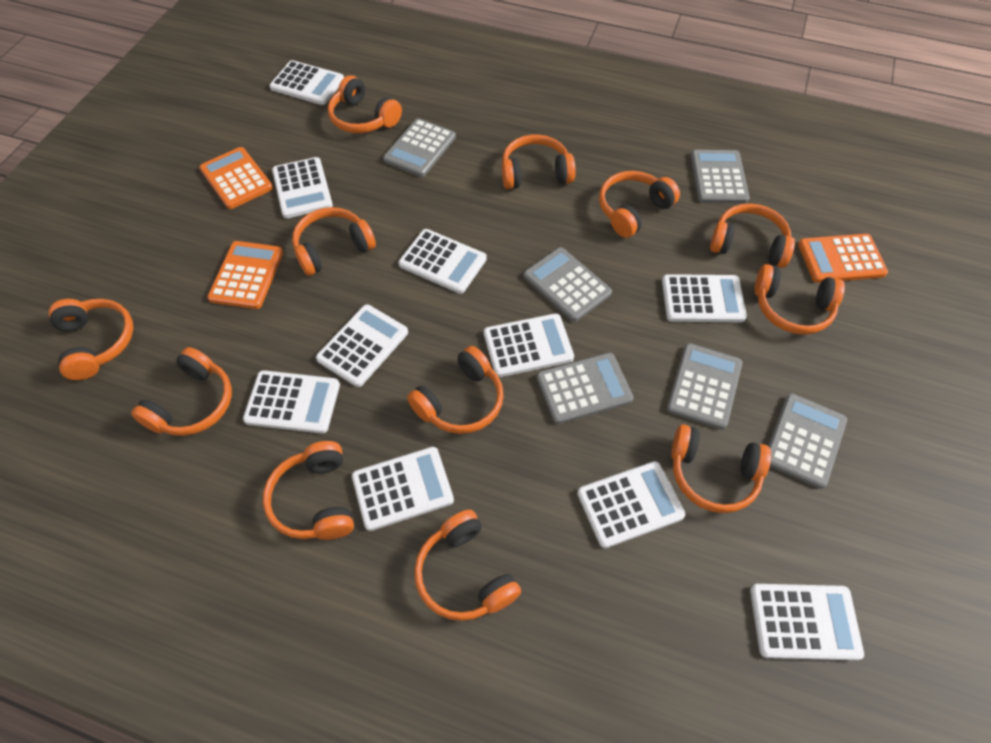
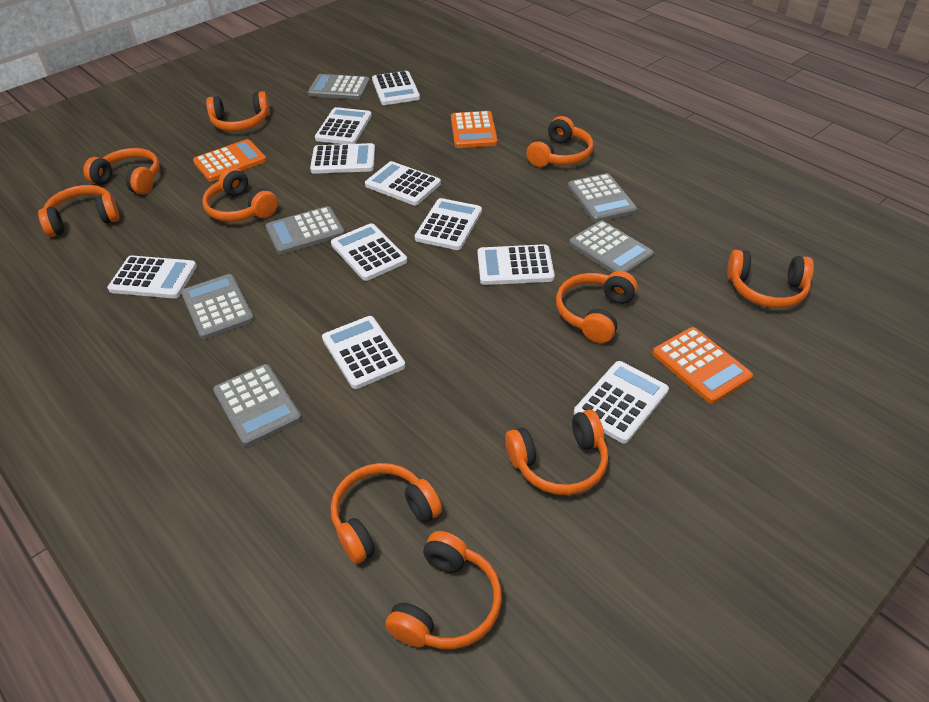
orange headphones: 12 -> 10

